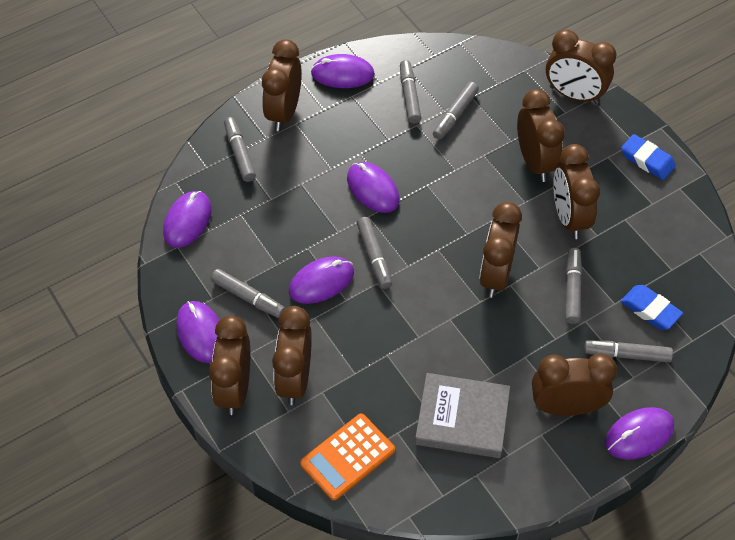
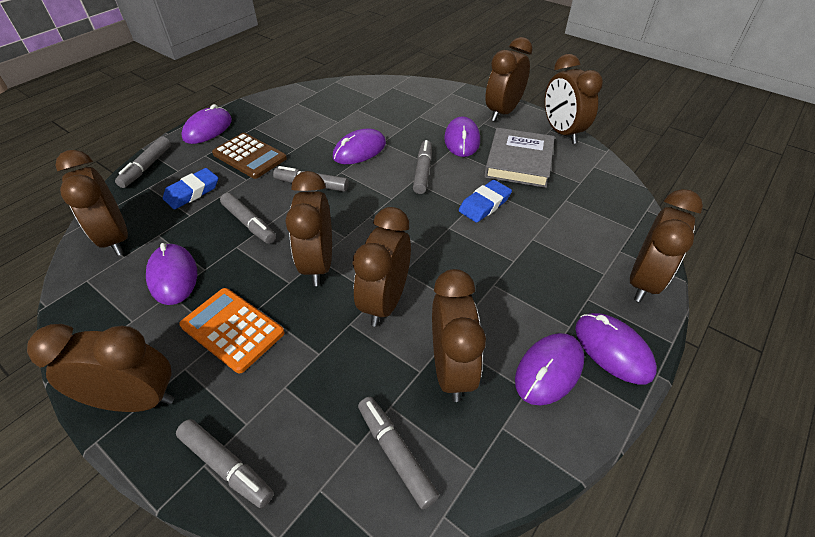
brown calculator: 0 -> 1
grey marker: 7 -> 6

